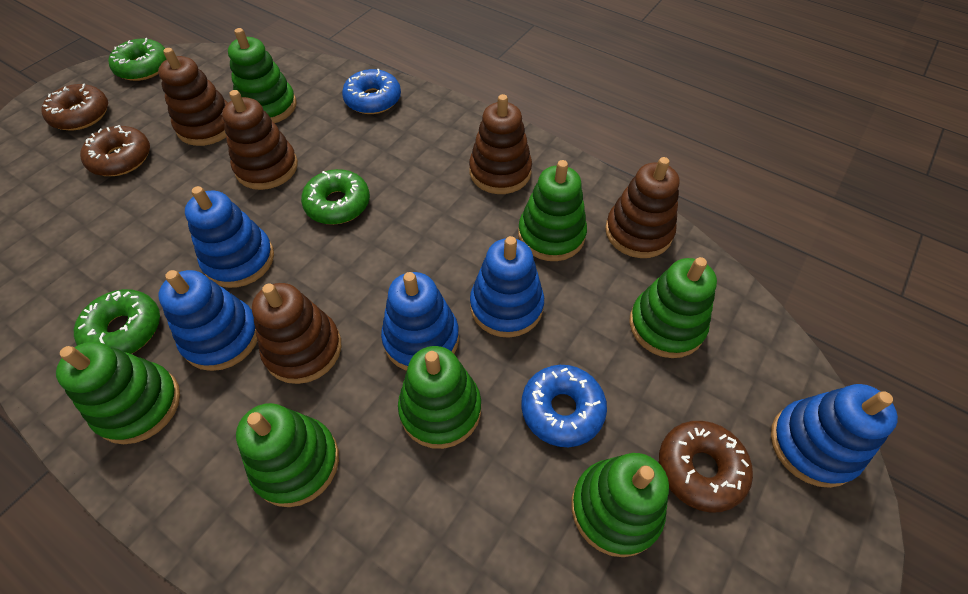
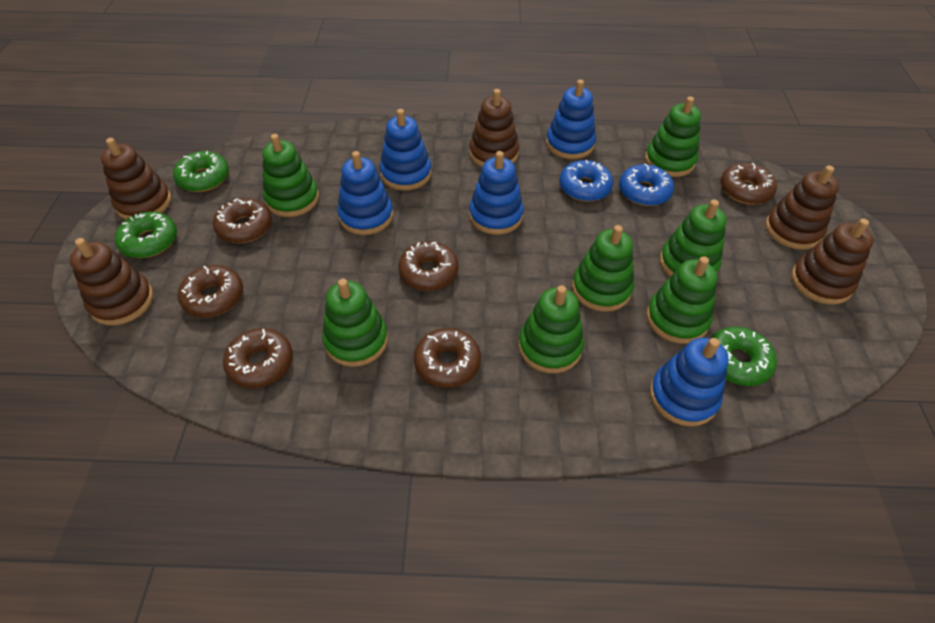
brown donut: 3 -> 6

